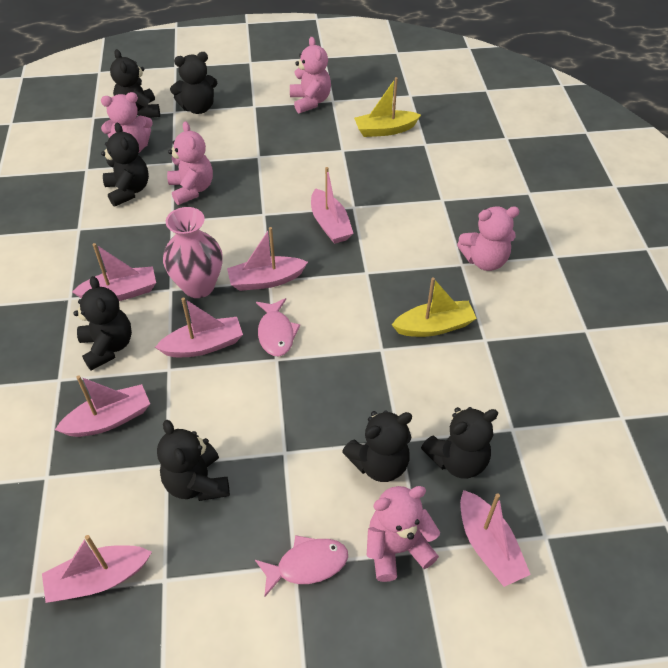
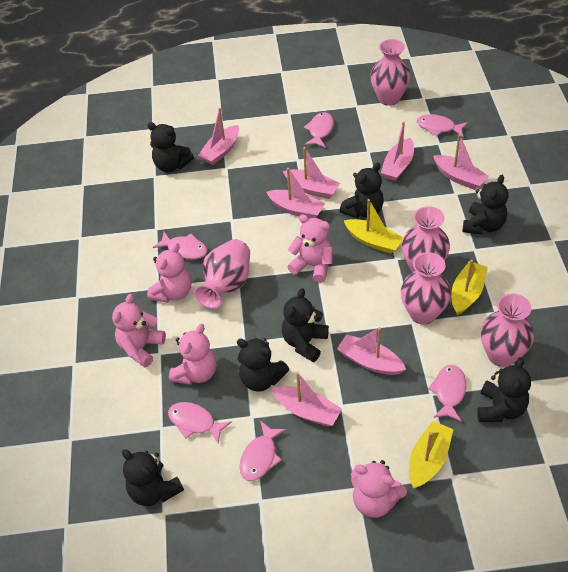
pink fish: 2 -> 6
pink vase: 1 -> 5
yellow boat: 2 -> 3

